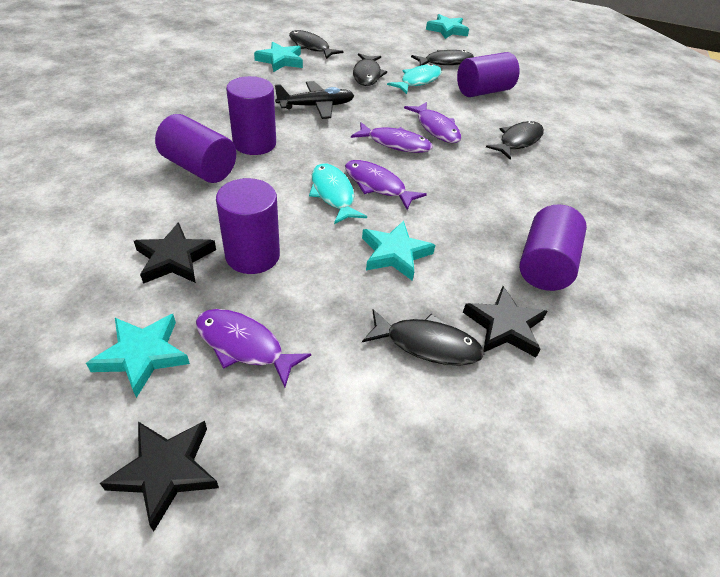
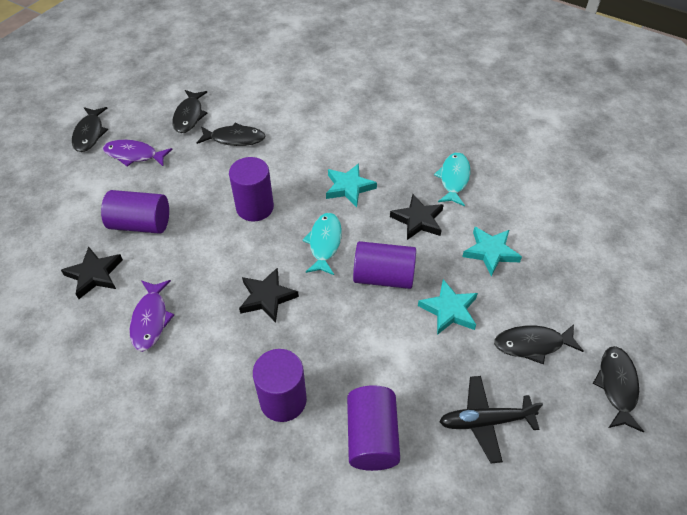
purple fish: 4 -> 2
turquoise star: 4 -> 3

